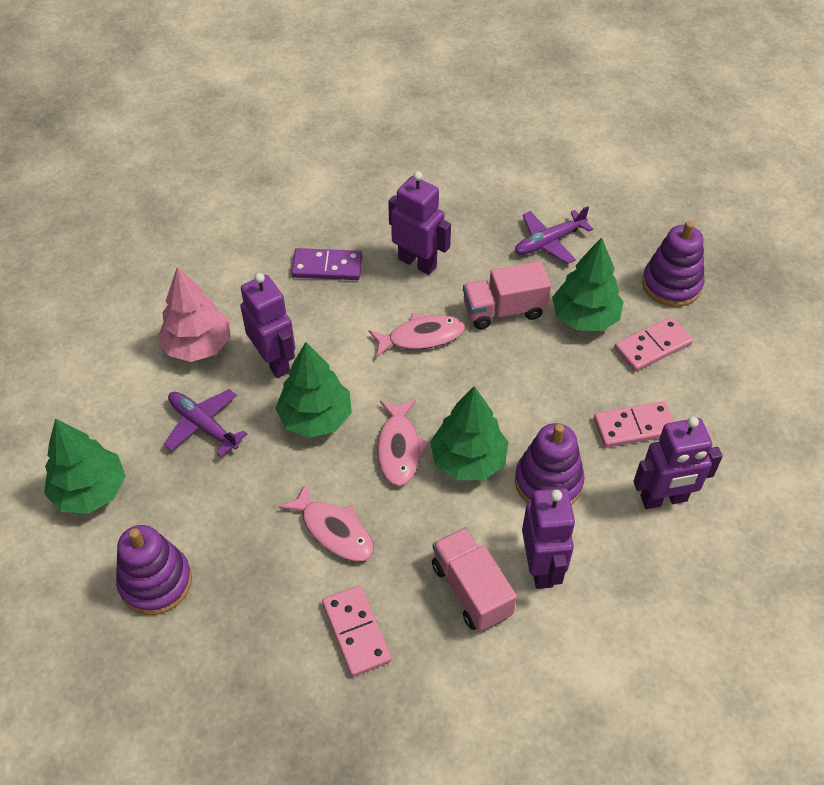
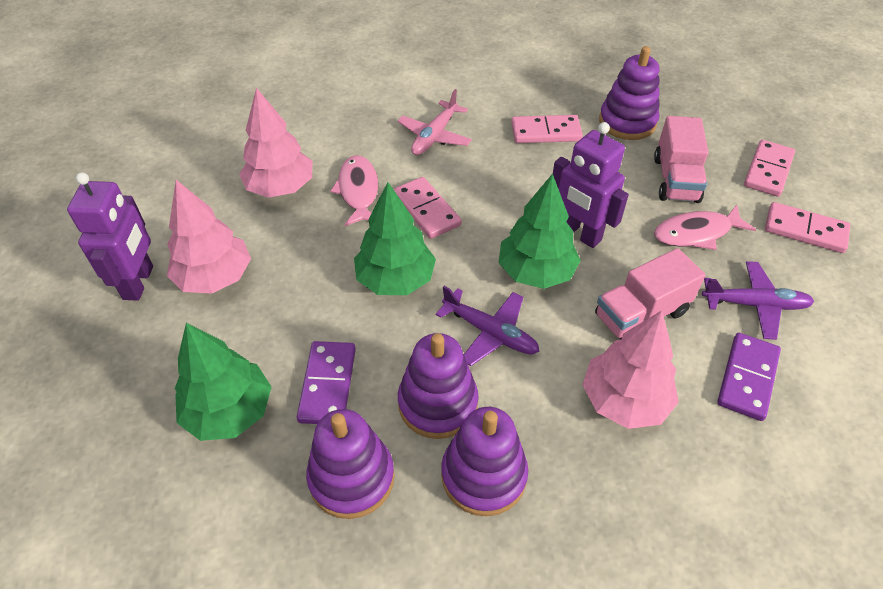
green tree: 4 -> 3
pink domino: 3 -> 4
pink fish: 3 -> 2
pink plane: 0 -> 1
pink tree: 1 -> 3
purple domino: 1 -> 2
purple robot: 4 -> 2
purple stacking toy: 3 -> 4

